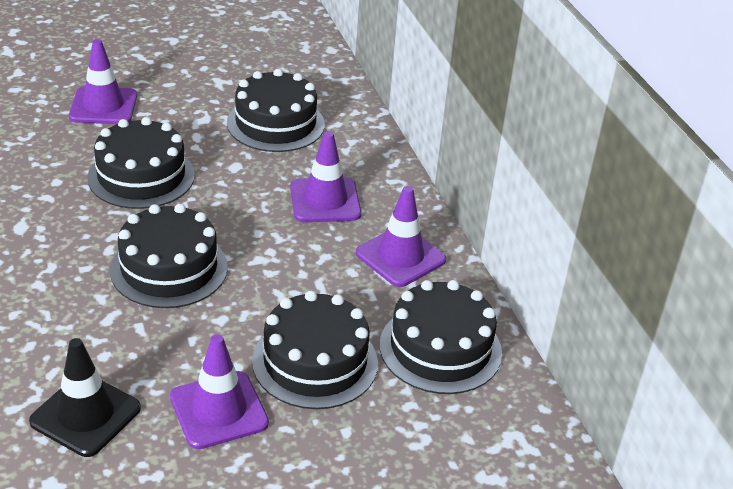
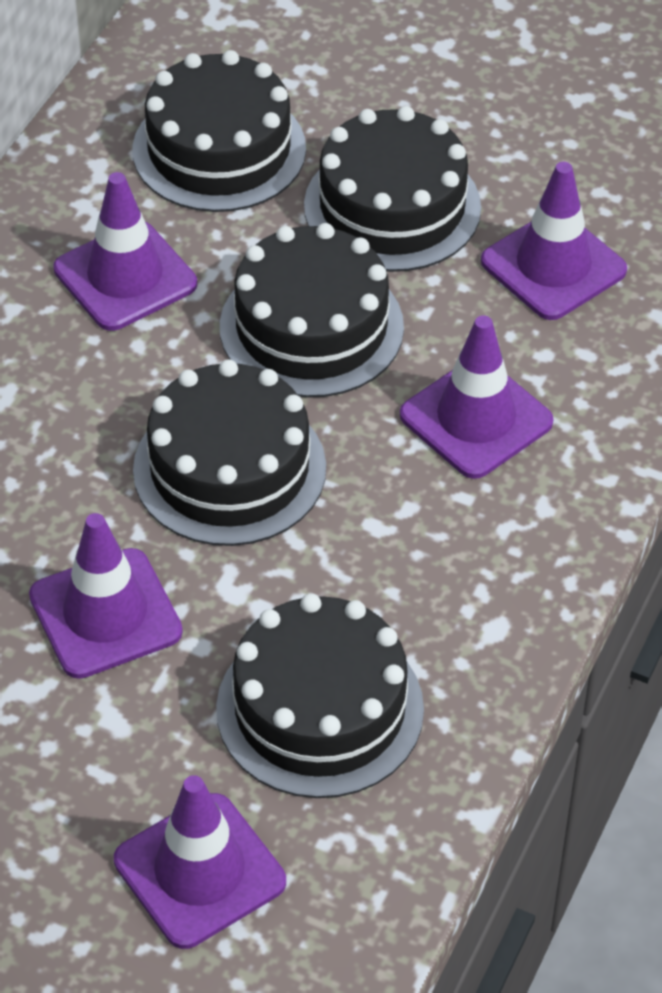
black traffic cone: 1 -> 0
purple traffic cone: 4 -> 5

